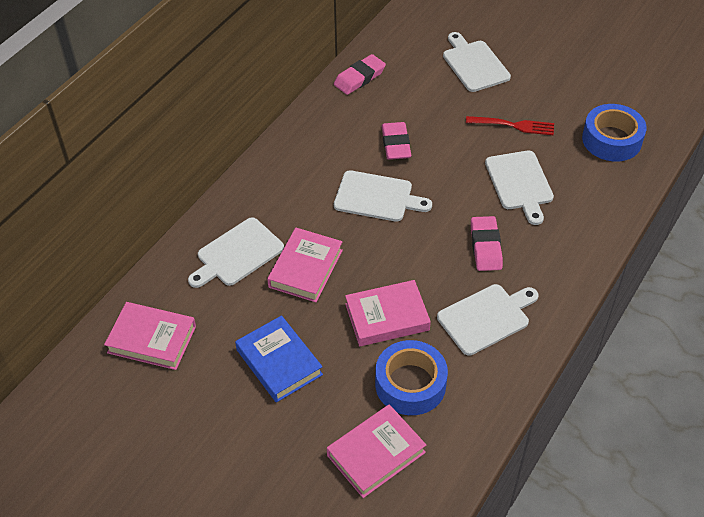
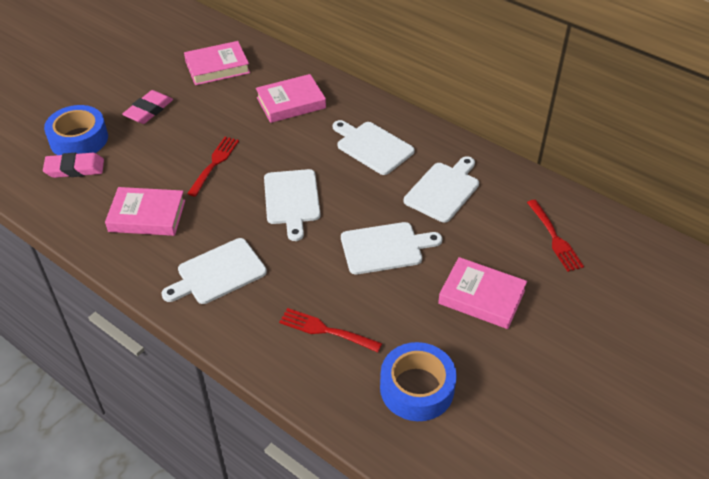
blue book: 1 -> 0
pink eraser: 3 -> 2
red fork: 1 -> 3

